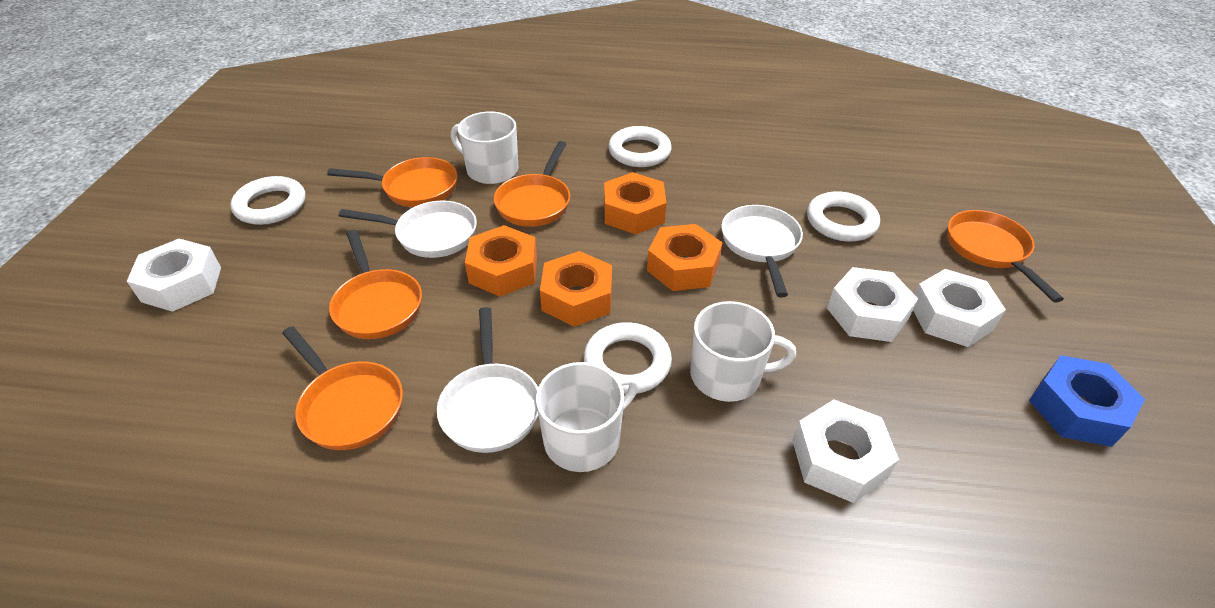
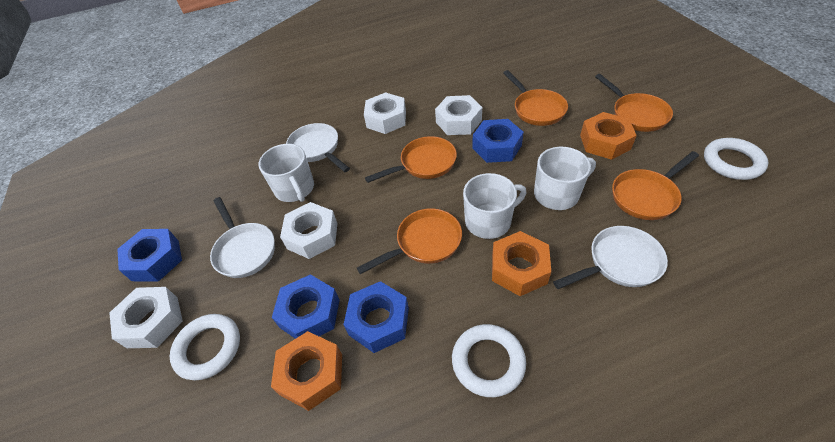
blue nut: 1 -> 4
orange nut: 4 -> 3
white ring: 4 -> 3

